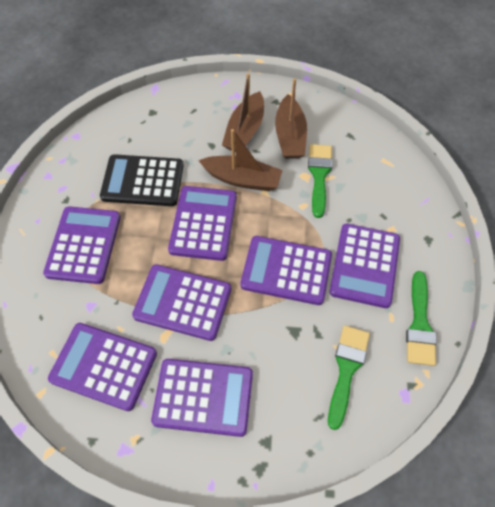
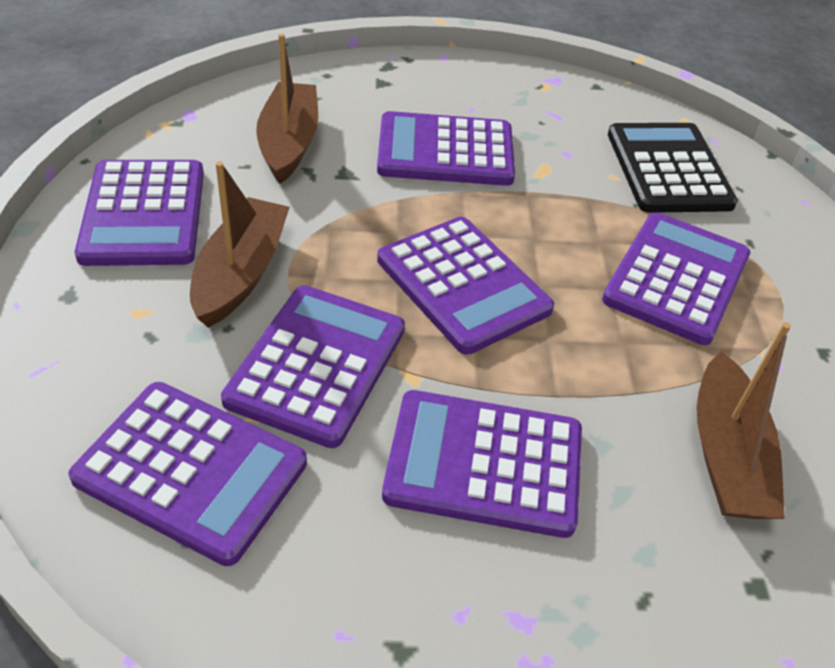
green brush: 3 -> 0

